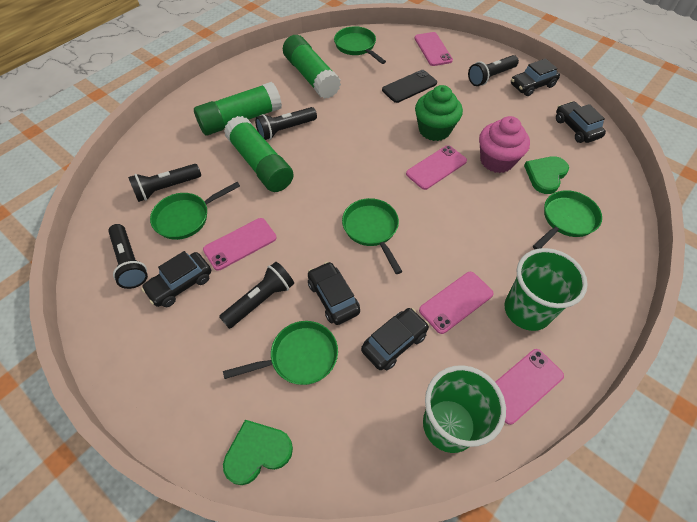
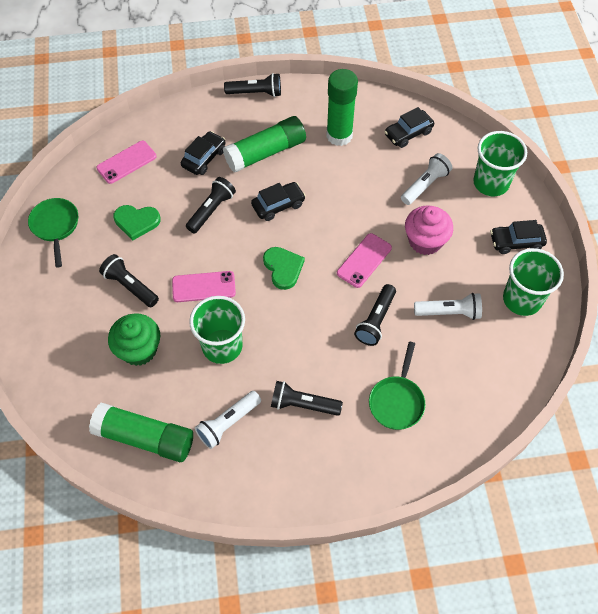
black car: 5 -> 4
black phone: 1 -> 0
green cup: 2 -> 3
green pan: 5 -> 2
pink phone: 5 -> 3
white flashlight: 0 -> 3

